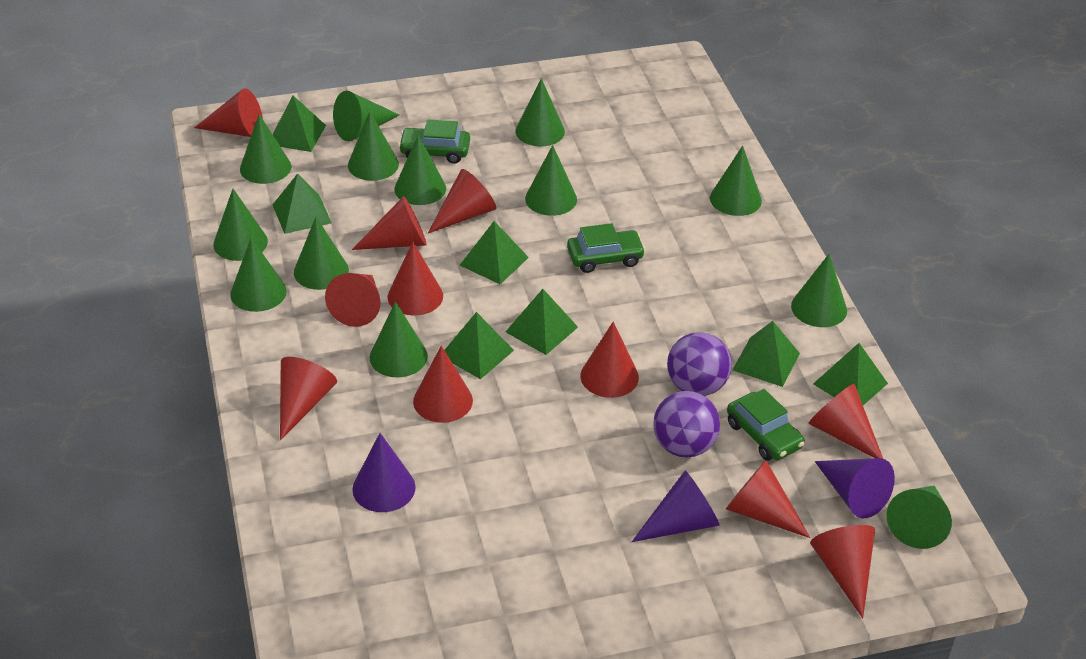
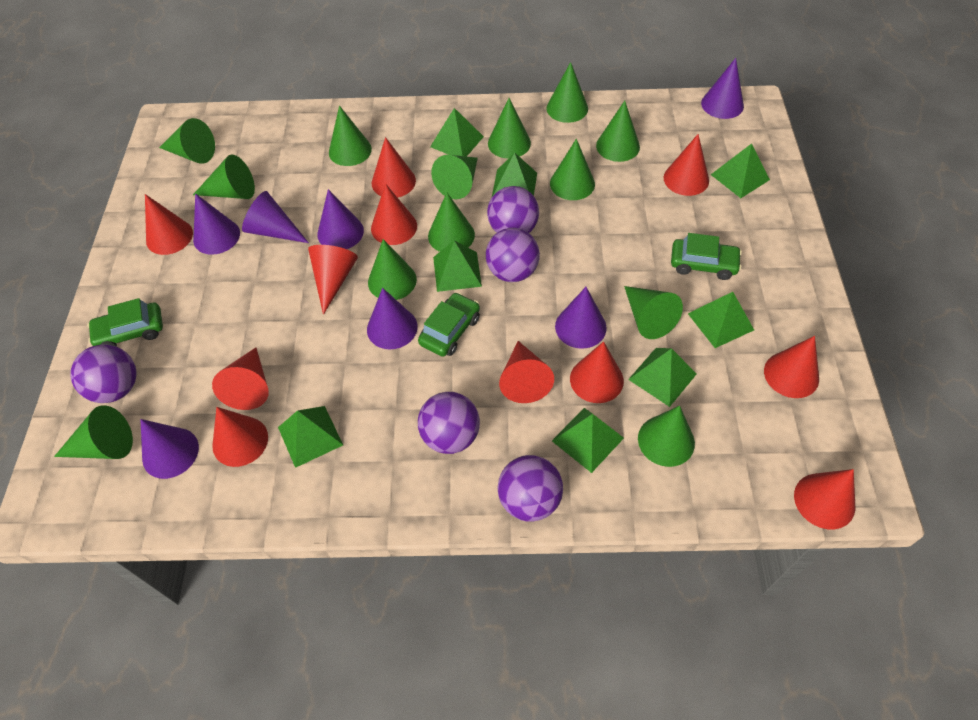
green pyramid: 7 -> 8
purple ball: 2 -> 5
purple cone: 3 -> 7

